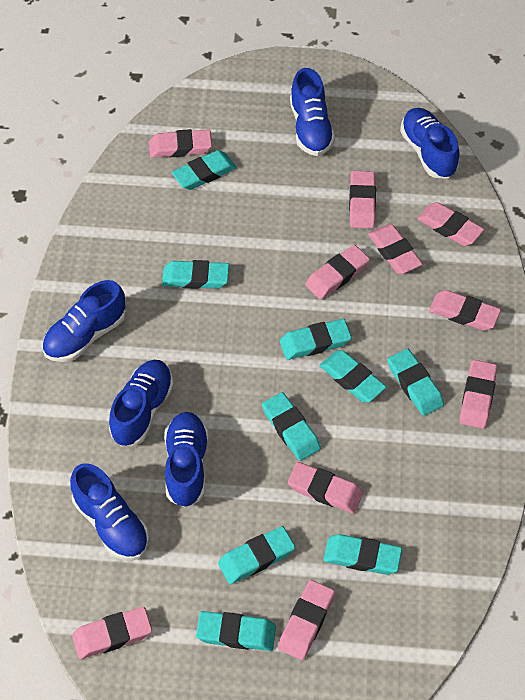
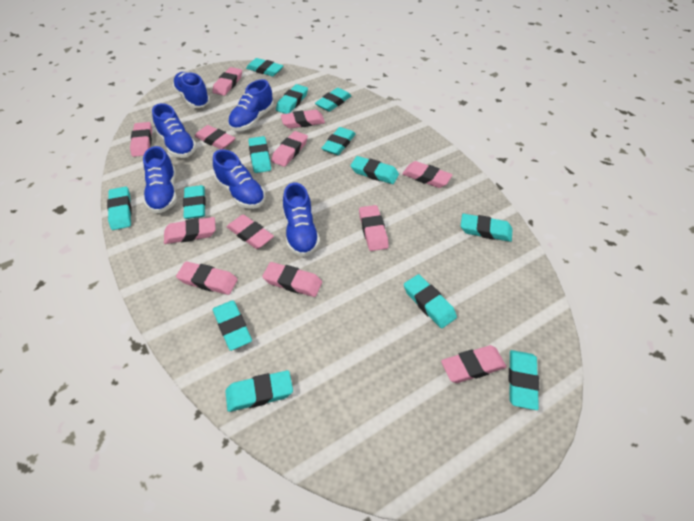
pink eraser: 10 -> 12
turquoise eraser: 9 -> 13

